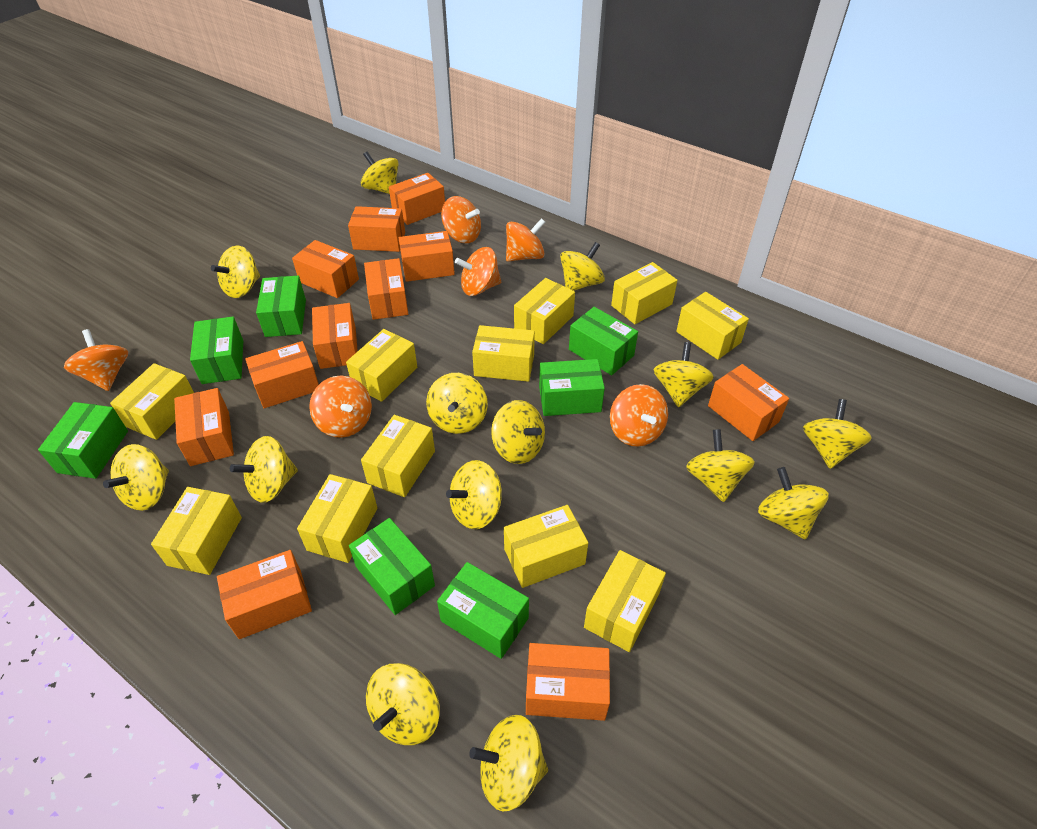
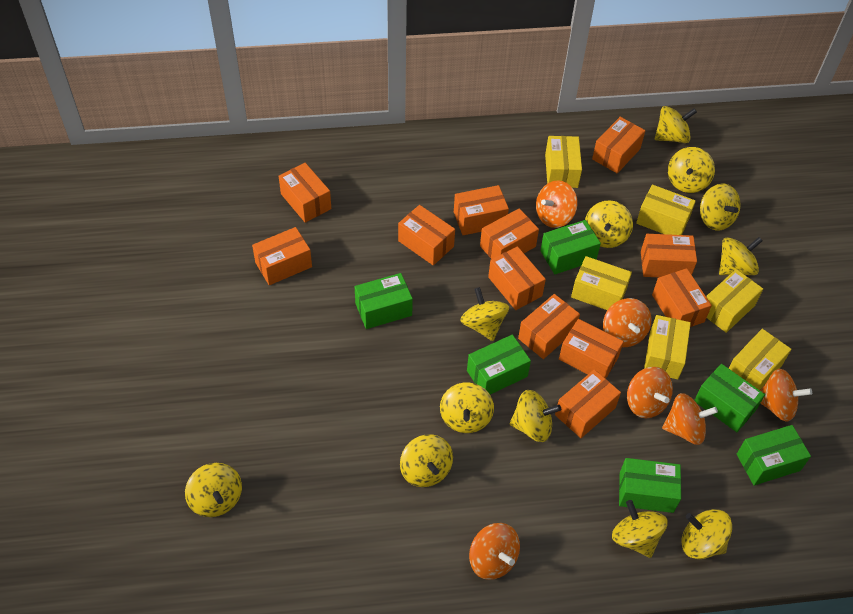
green box: 7 -> 6
orange box: 11 -> 12
yellow box: 11 -> 6
yellow spinning top: 14 -> 12

